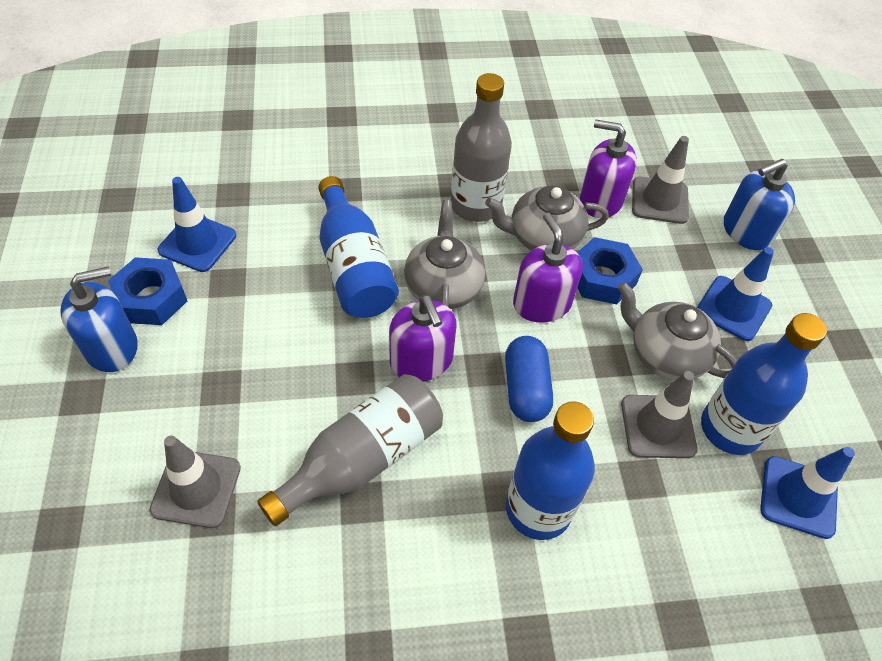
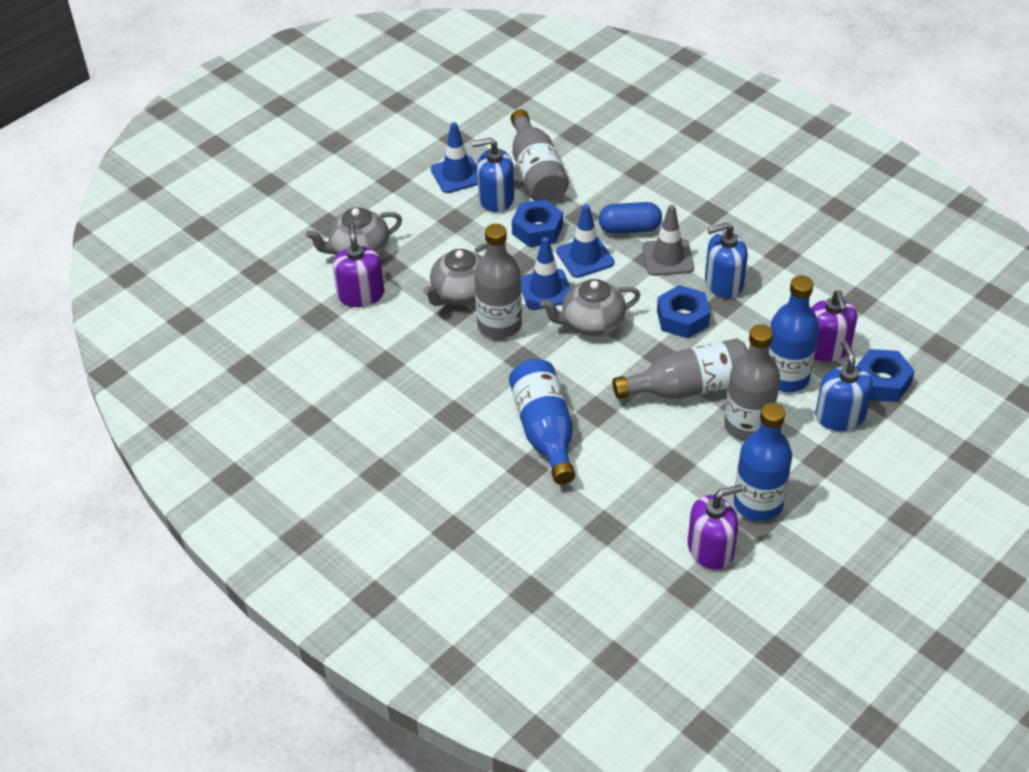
blue nut: 2 -> 3
blue soap dispenser: 2 -> 3
grey bottle: 2 -> 4
grey traffic cone: 3 -> 1

